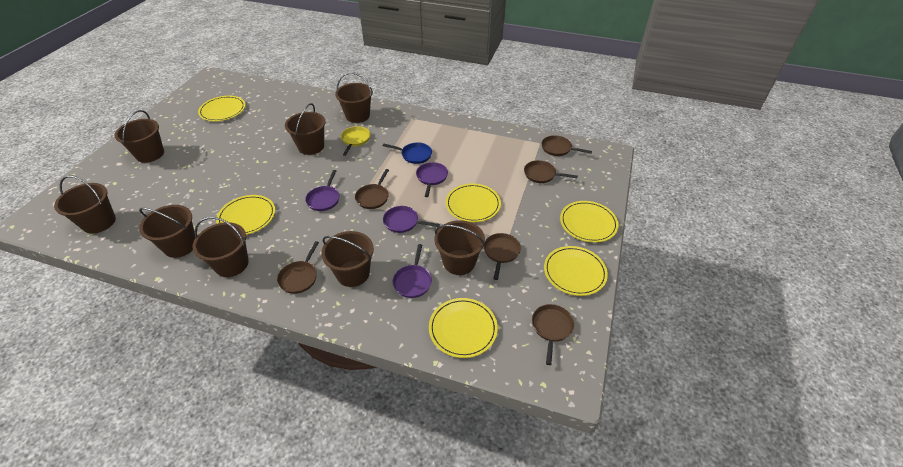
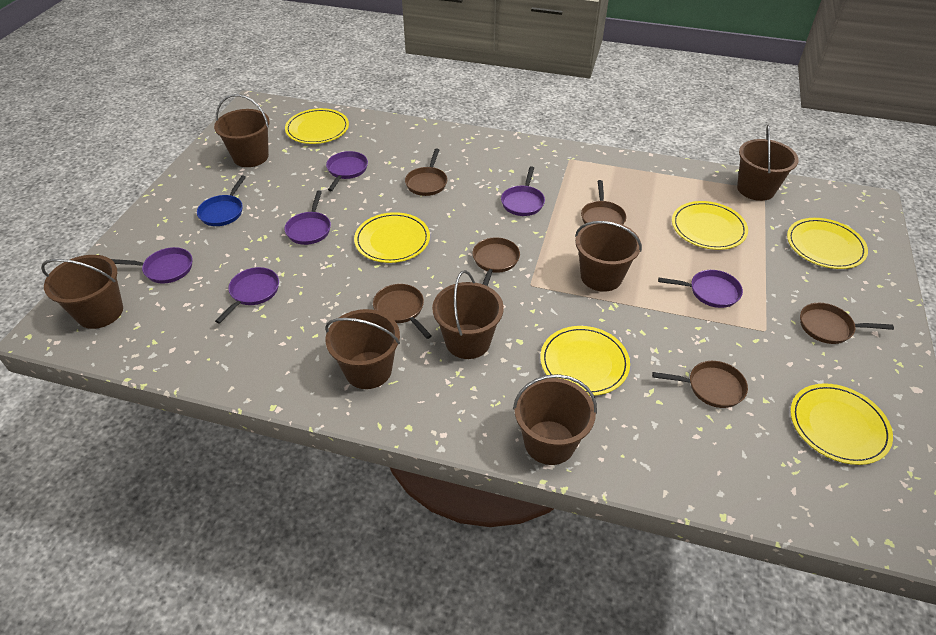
brown bucket: 8 -> 7
purple pan: 4 -> 6
yellow pan: 1 -> 0

